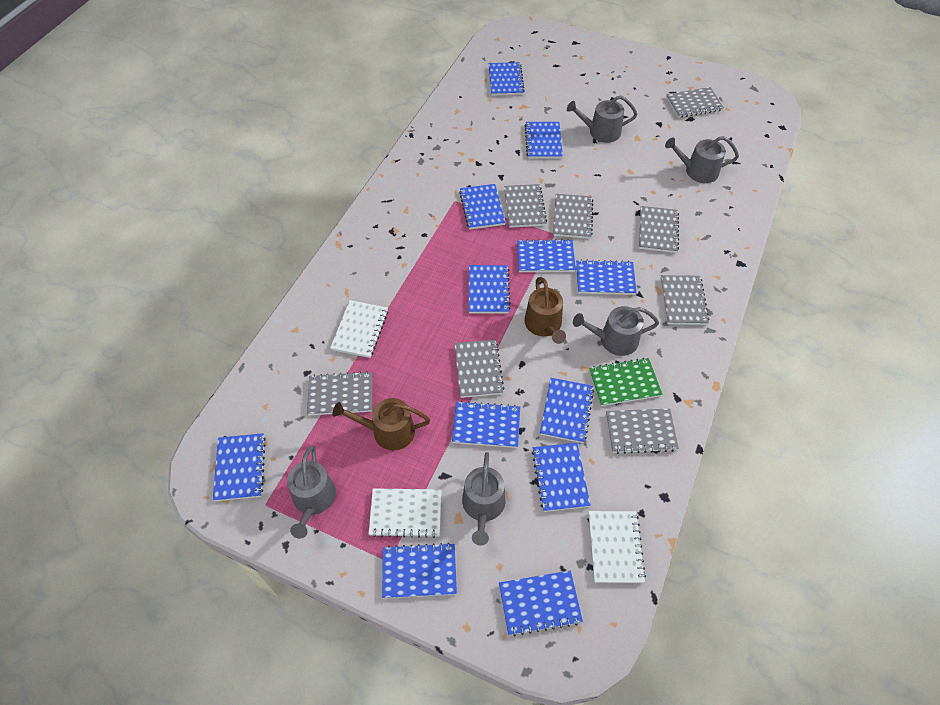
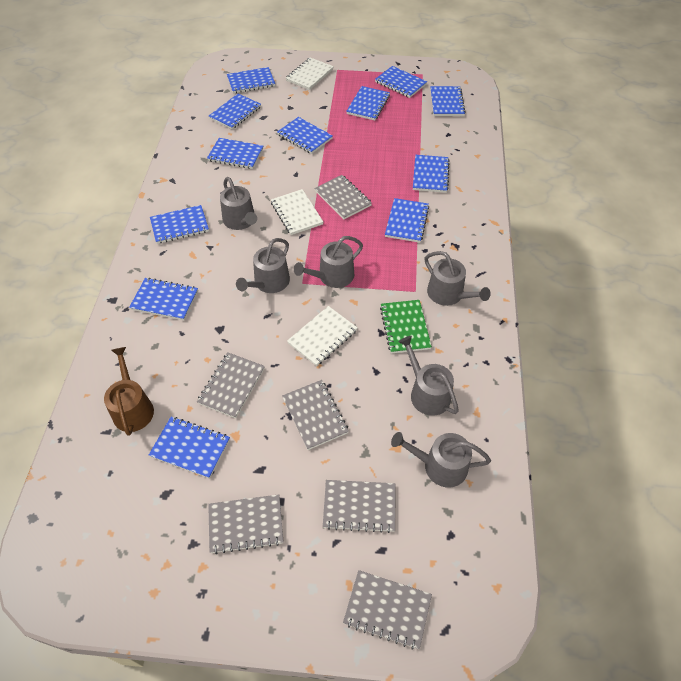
brown watering can: 2 -> 1
grey notebook: 8 -> 6
grey watering can: 5 -> 6

